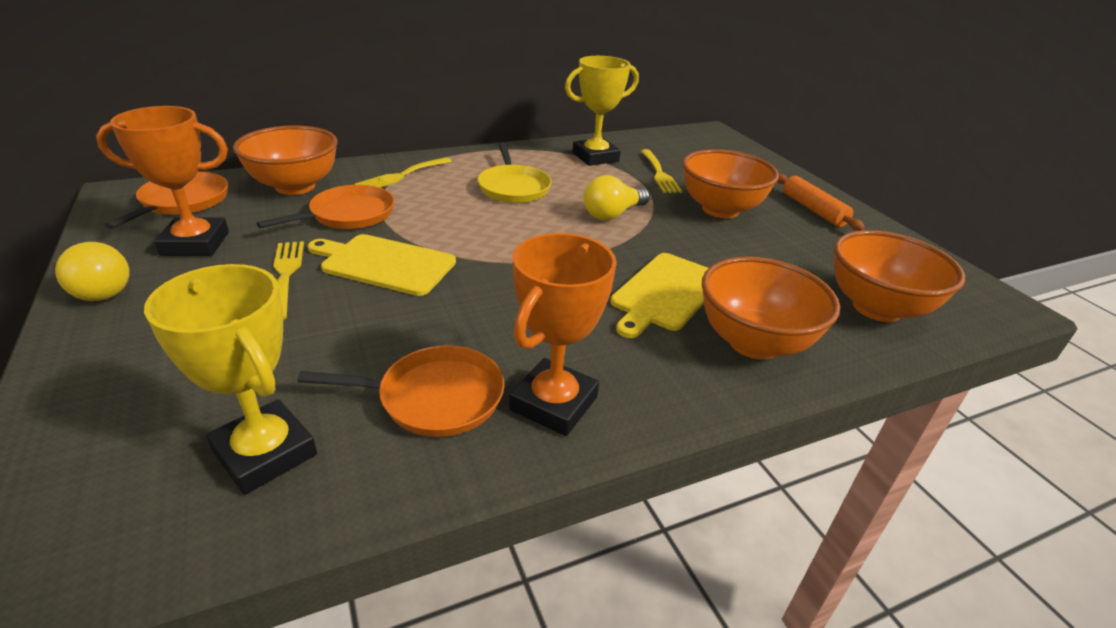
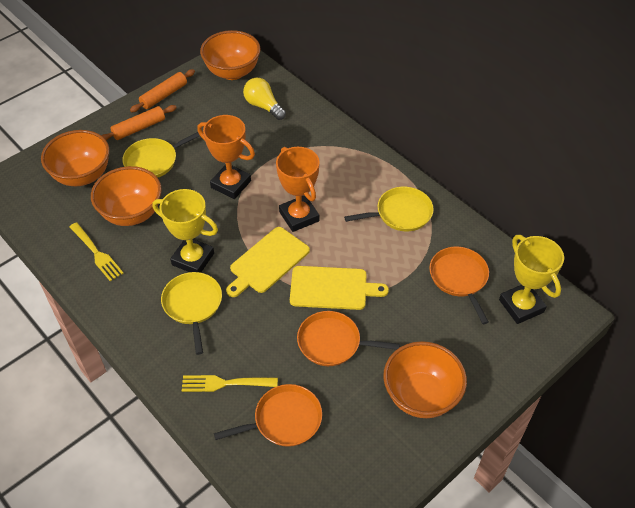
orange rolling pin: 1 -> 2
yellow fork: 3 -> 2
yellow light bulb: 2 -> 1
yellow pan: 1 -> 3

